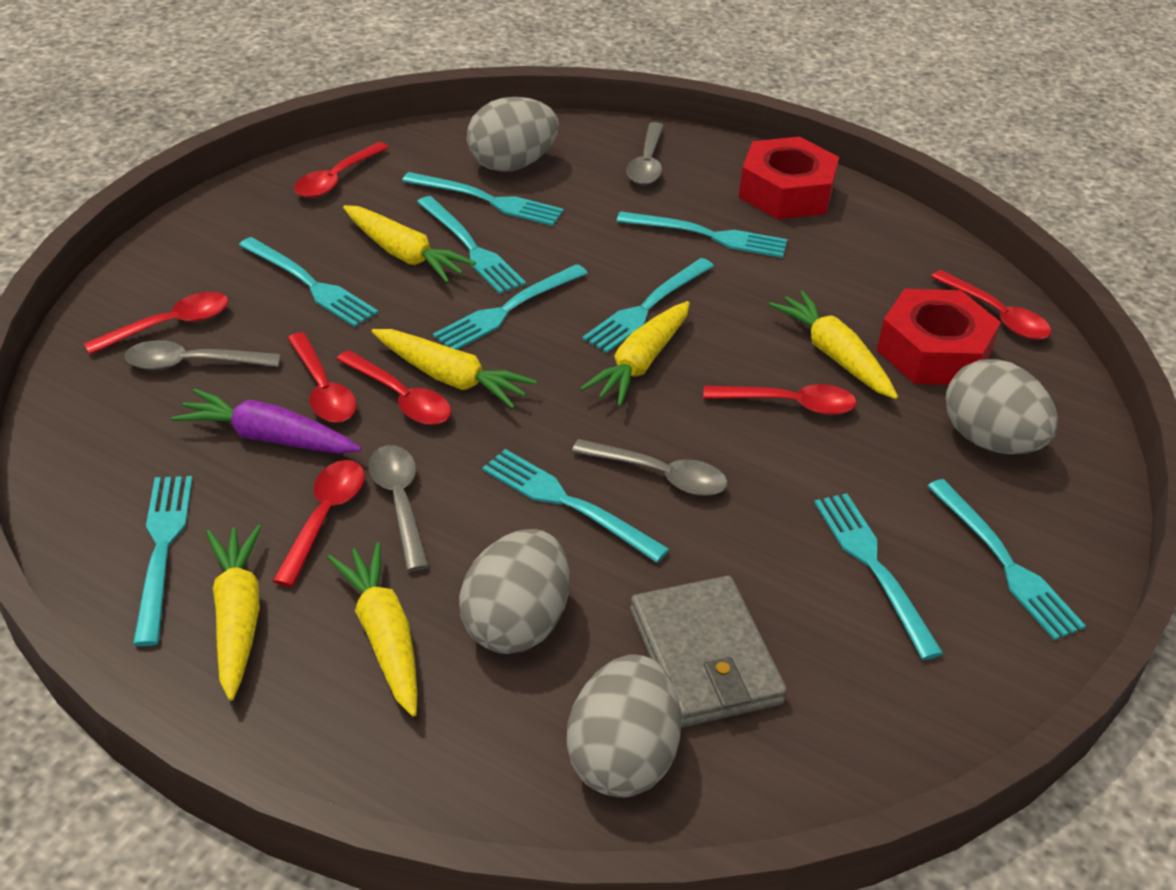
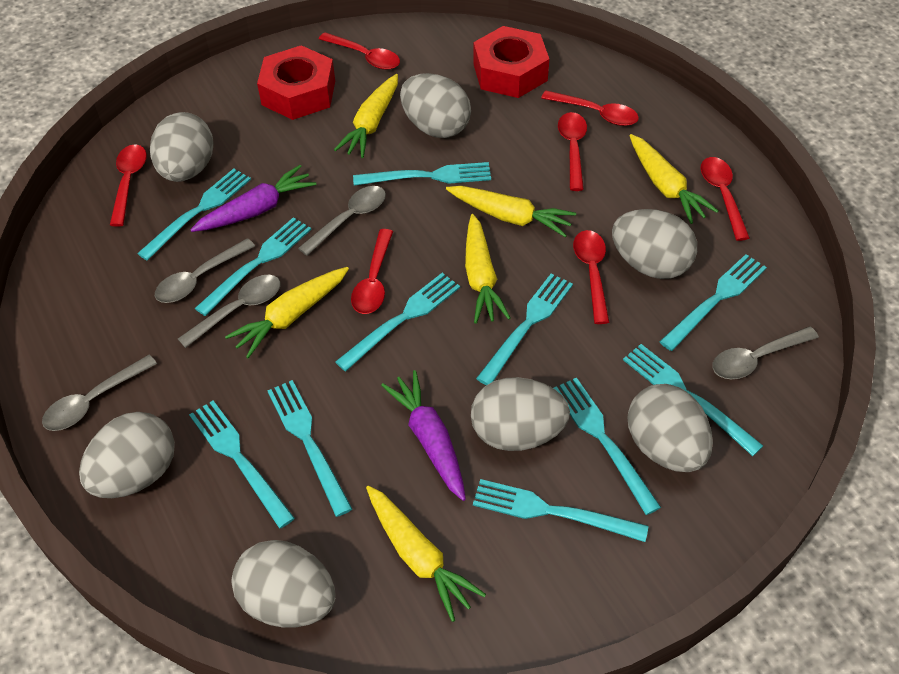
grey egg: 4 -> 7
grey spoon: 4 -> 5
grey wallet: 1 -> 0
purple carrot: 1 -> 2
turquoise fork: 10 -> 11

